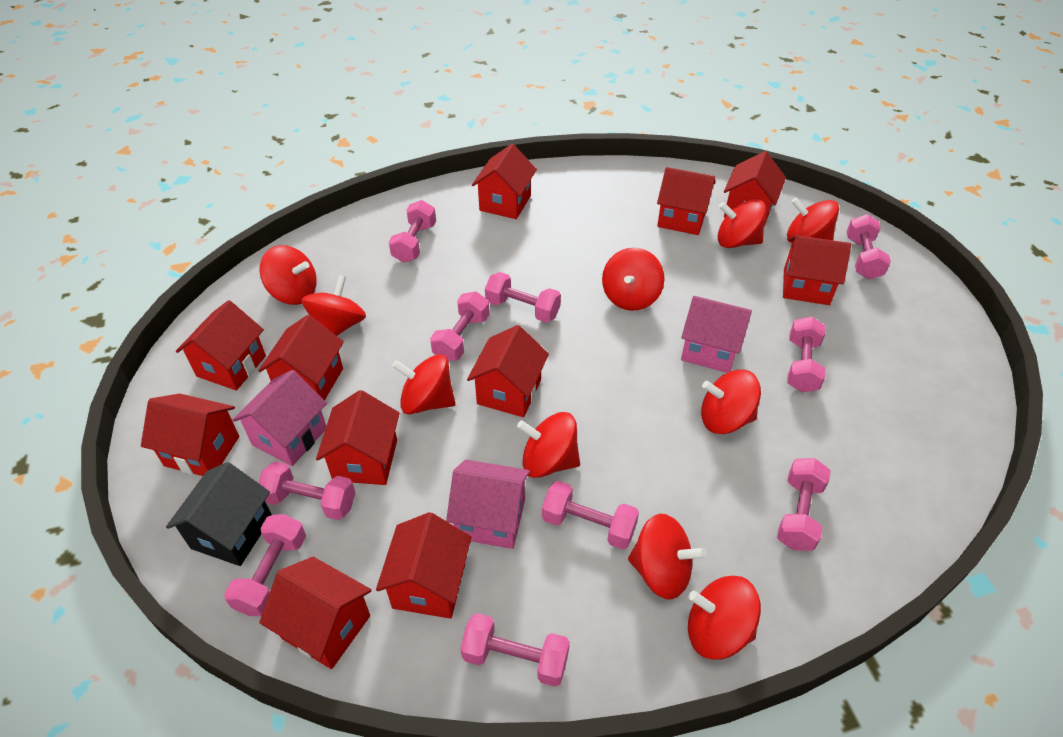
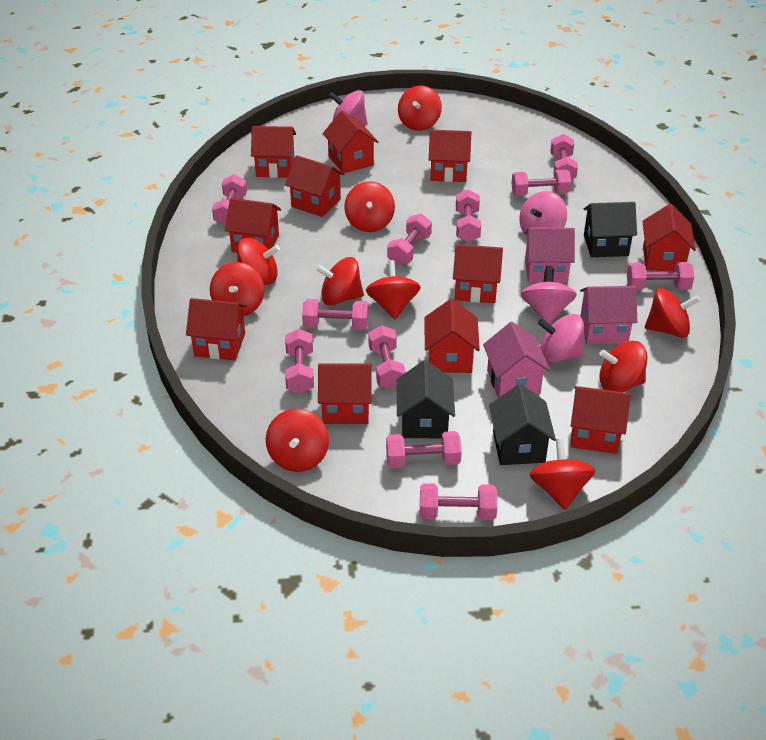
black house: 1 -> 3
pink dumbbell: 10 -> 11
pink spinning top: 0 -> 4

